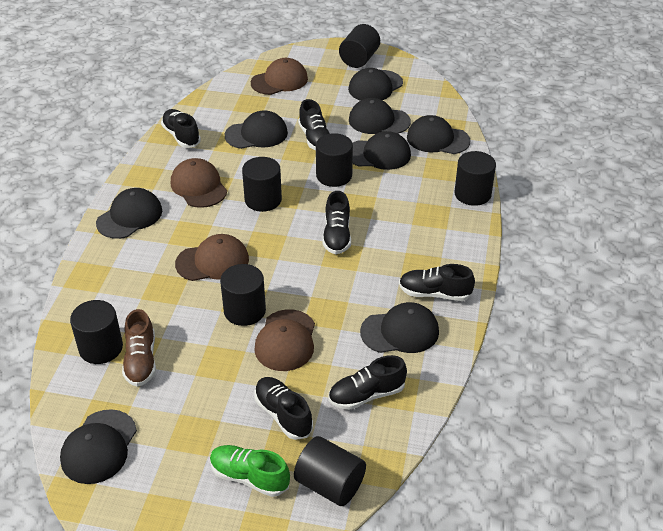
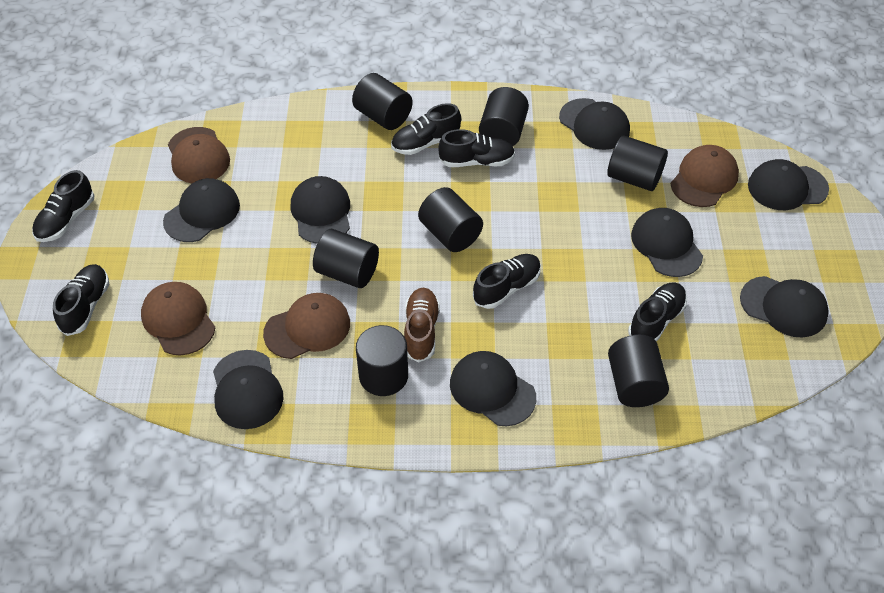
green shoe: 1 -> 0

